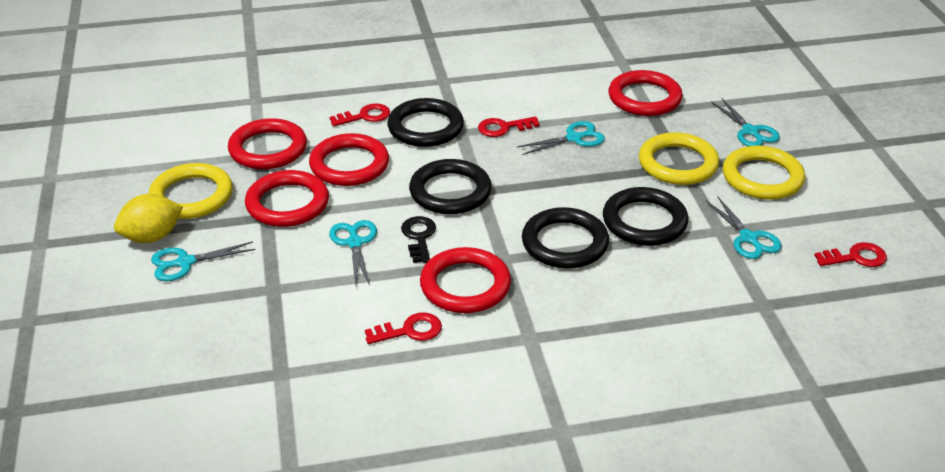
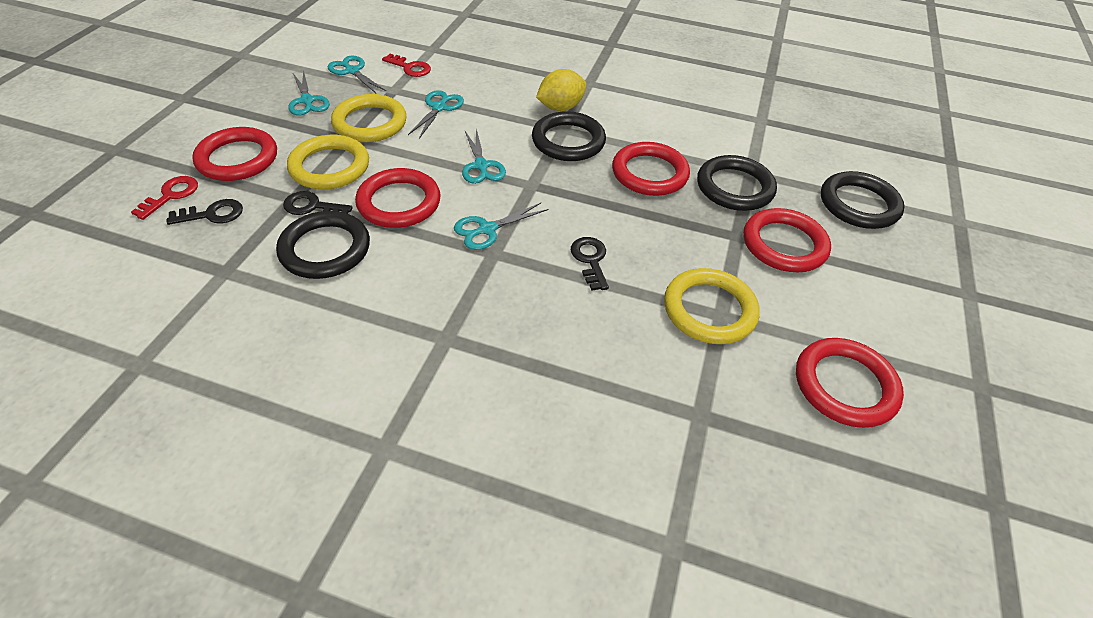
black key: 1 -> 3
red key: 4 -> 2

